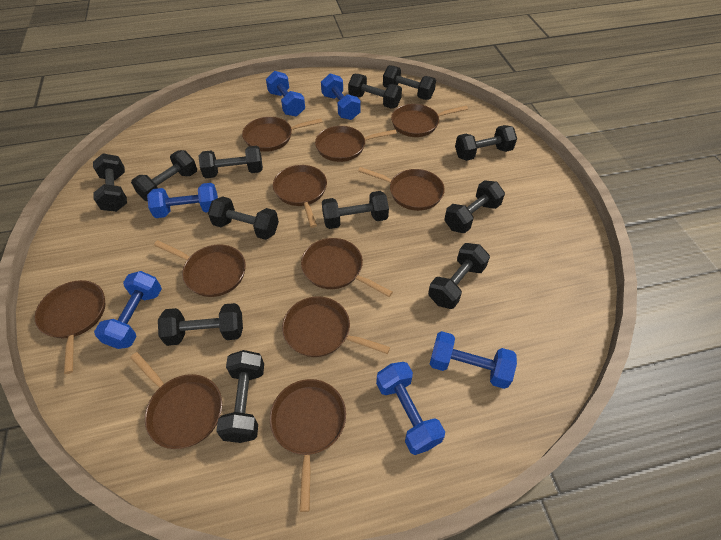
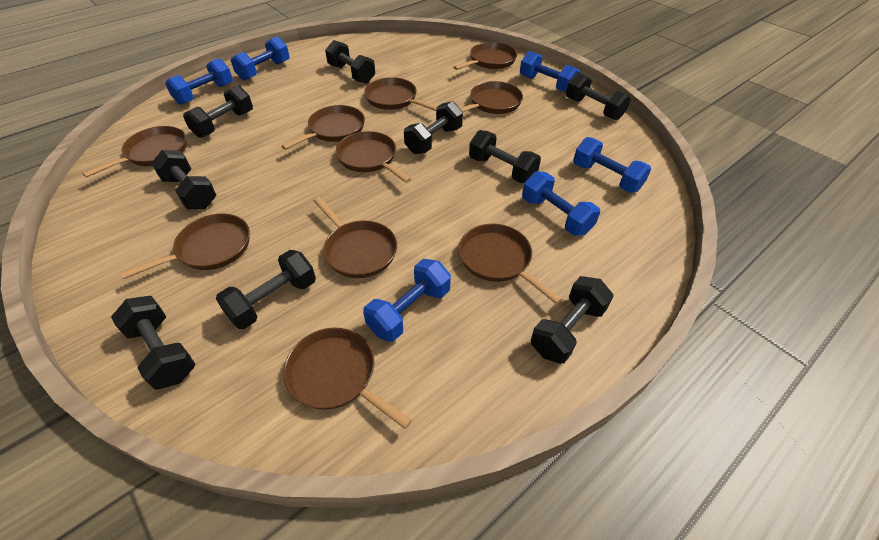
black dumbbell: 12 -> 9
brown pan: 11 -> 10

